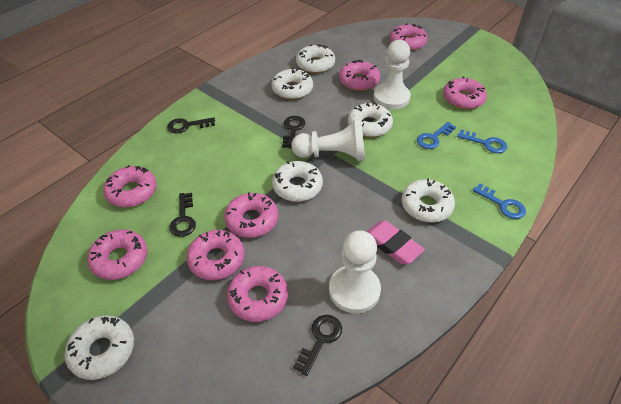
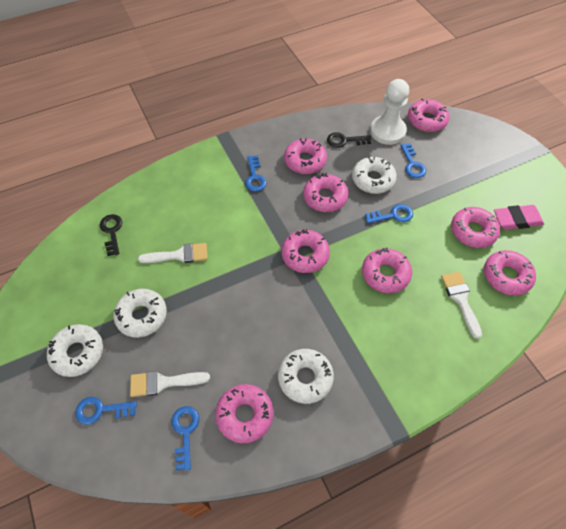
black key: 4 -> 2
blue key: 3 -> 5
white brush: 0 -> 3
white donut: 6 -> 4
white pawn: 3 -> 1

